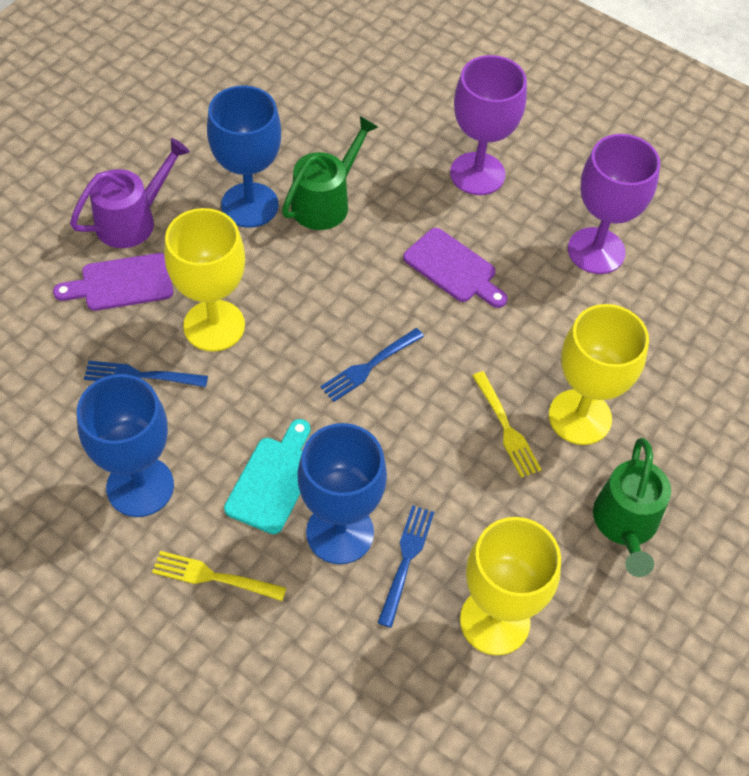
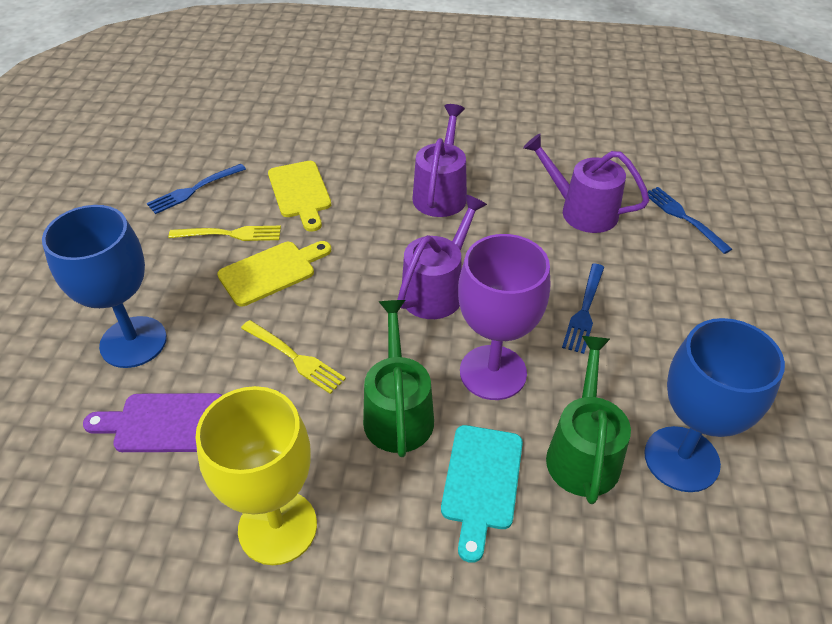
blue goblet: 3 -> 2
purple cutting board: 2 -> 1
purple goblet: 2 -> 1
purple watering can: 1 -> 3
yellow cutting board: 0 -> 2
yellow goblet: 3 -> 1

